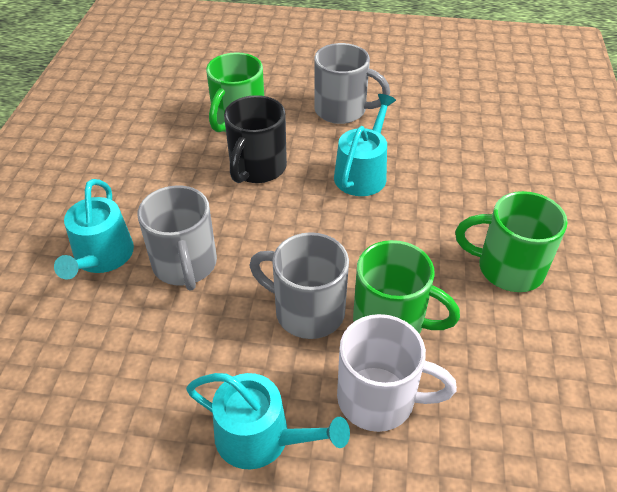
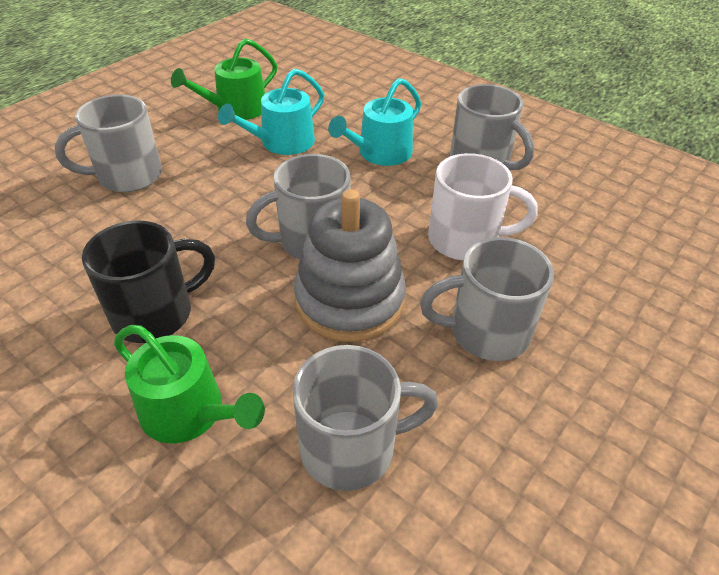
green mug: 3 -> 0
green watering can: 0 -> 2
grey mug: 3 -> 5
grey stacking toy: 0 -> 1
turquoise watering can: 3 -> 2

